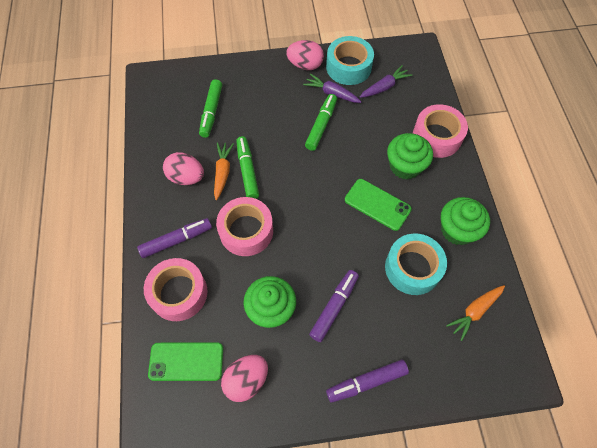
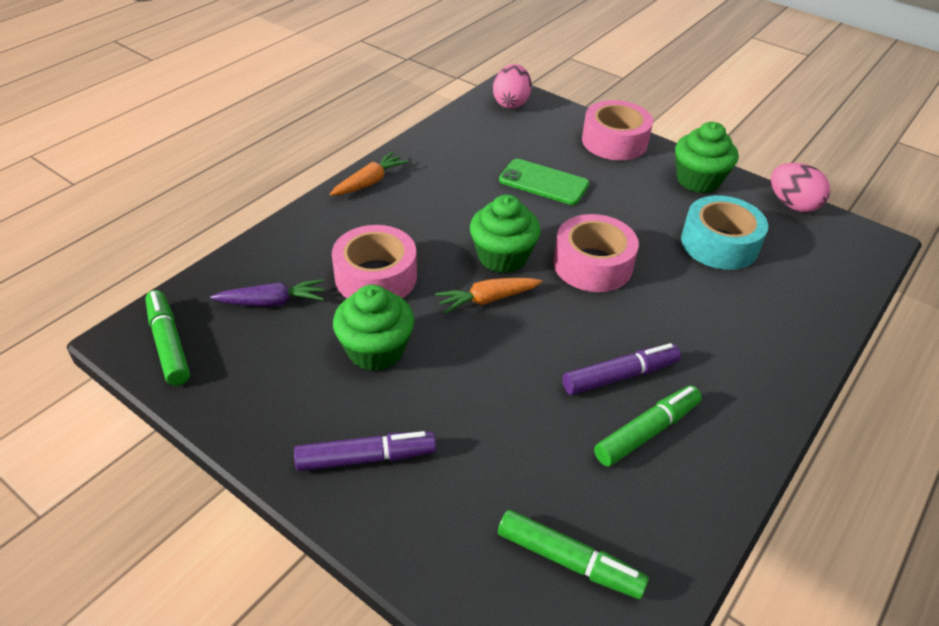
green phone: 2 -> 1
pink egg: 3 -> 2
purple carrot: 2 -> 1
purple marker: 3 -> 2
turquoise tape: 2 -> 1

